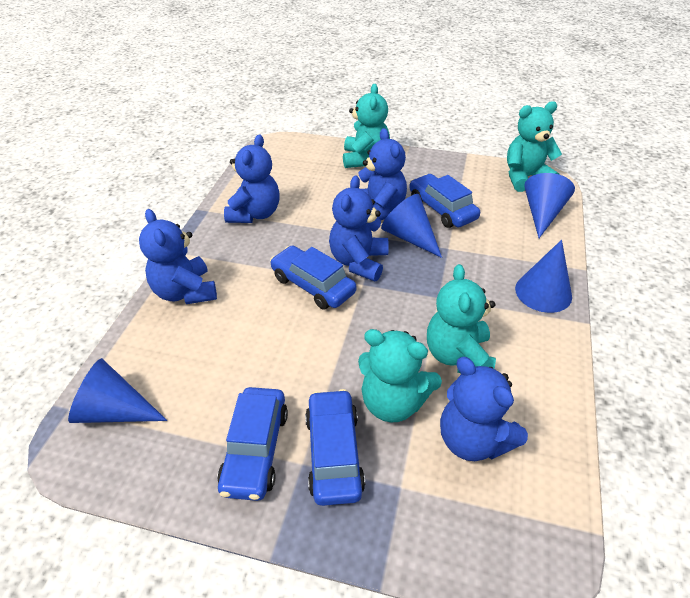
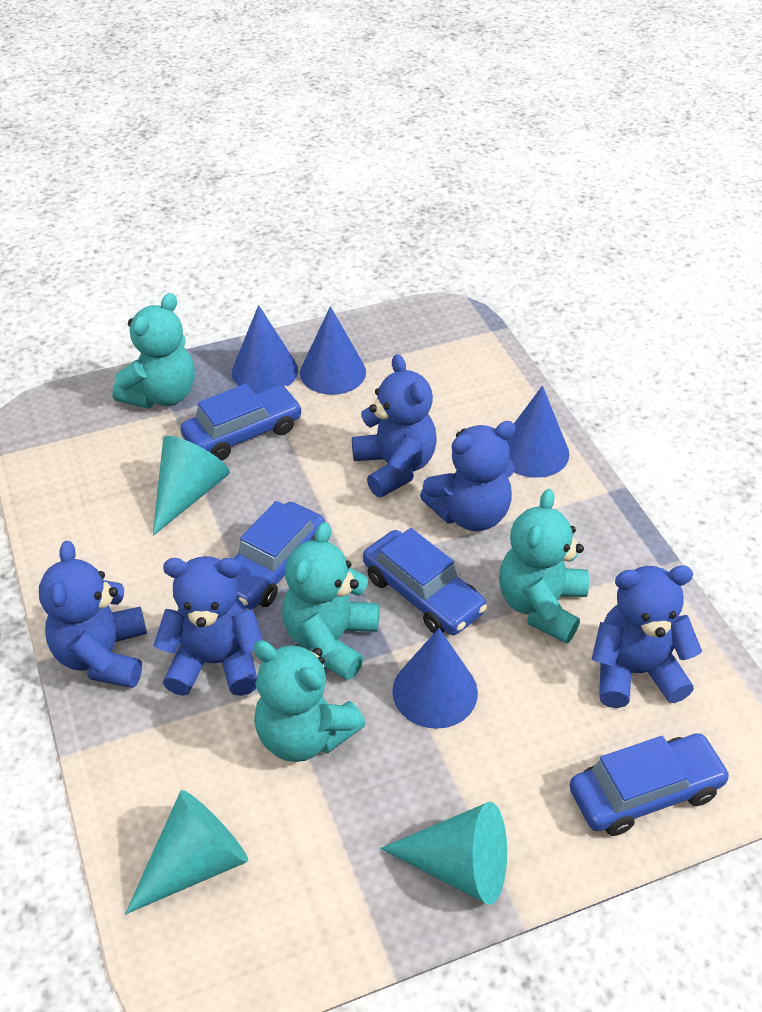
turquoise cone: 0 -> 3

